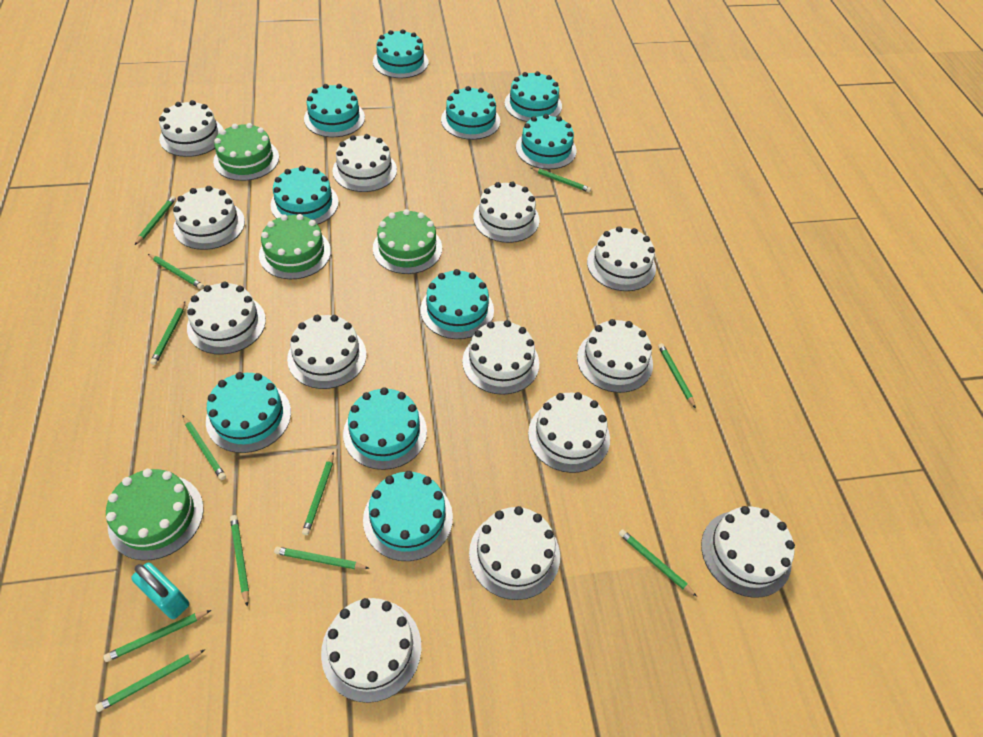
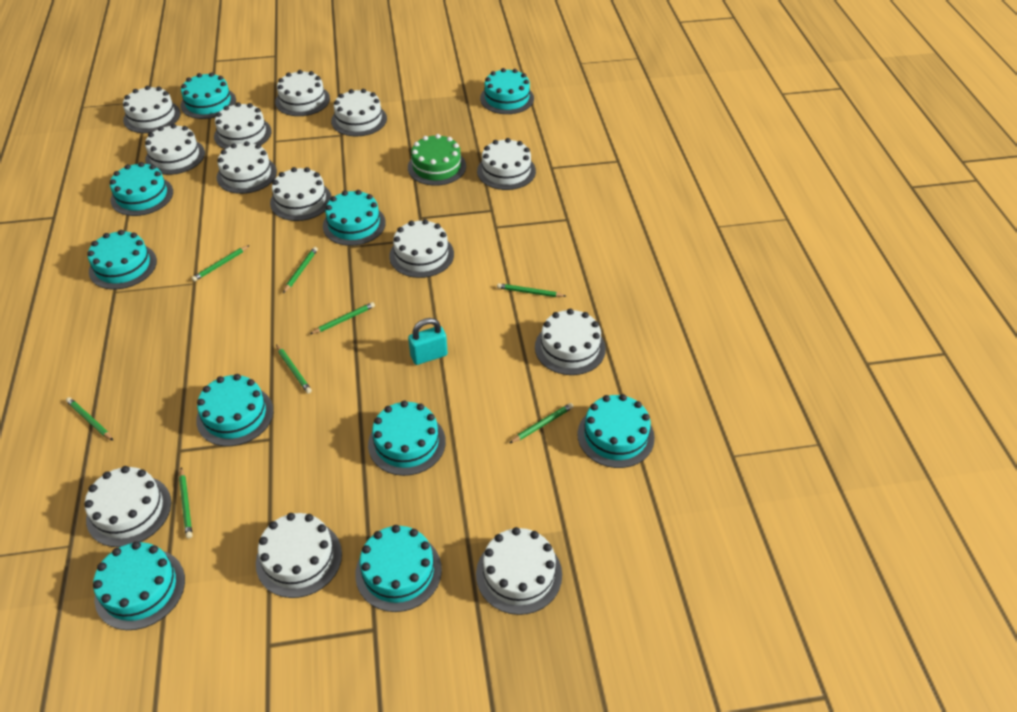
green cake: 4 -> 1
green pencil: 12 -> 8

